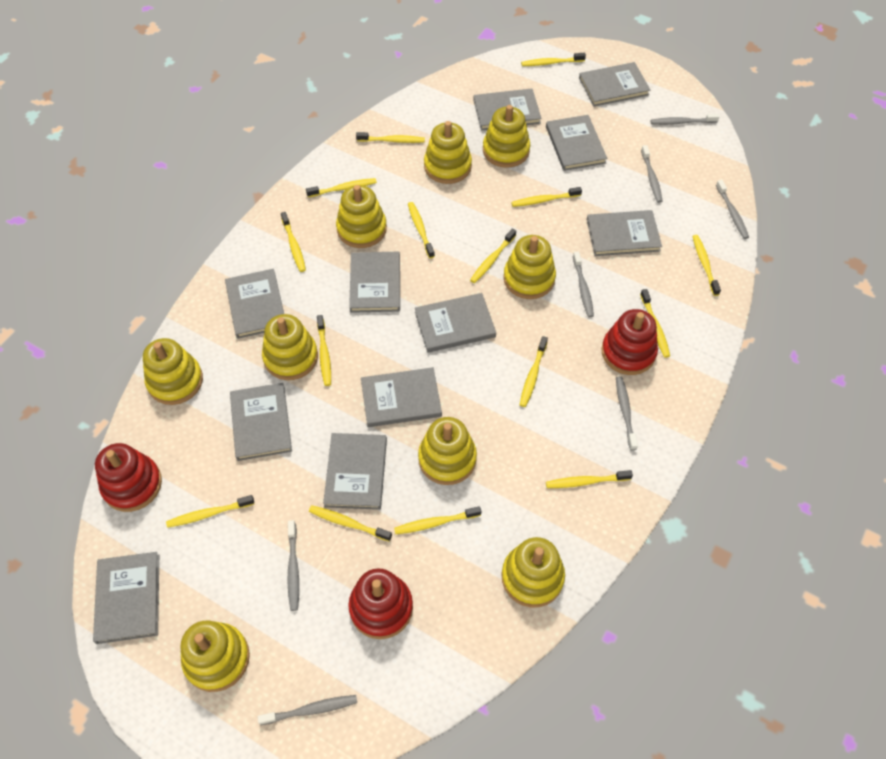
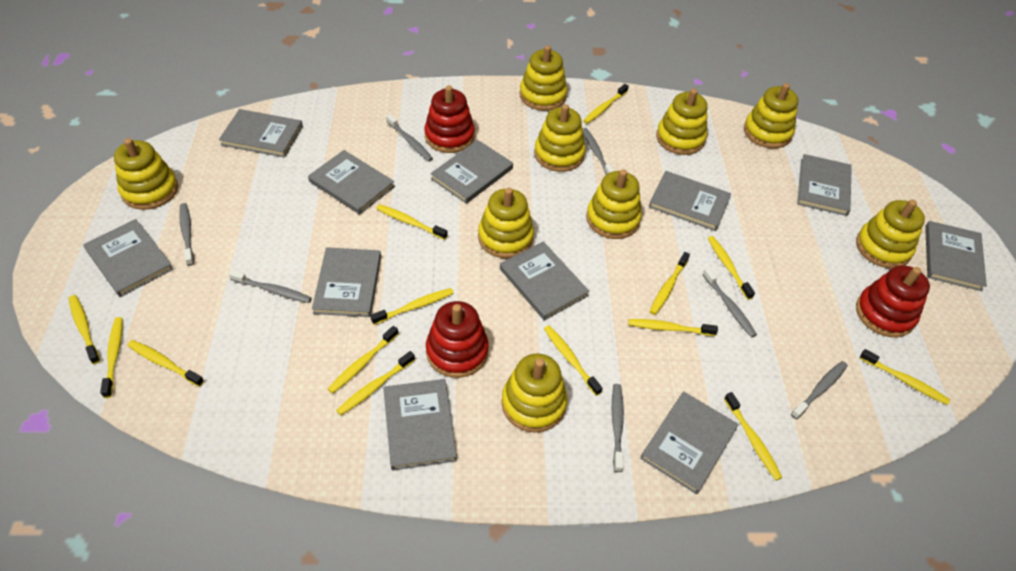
yellow toothbrush: 15 -> 14

